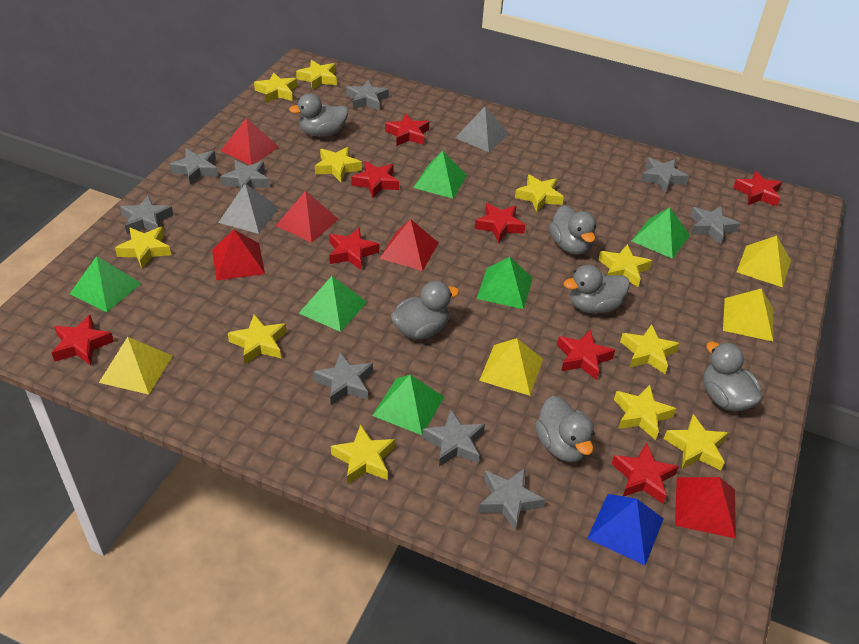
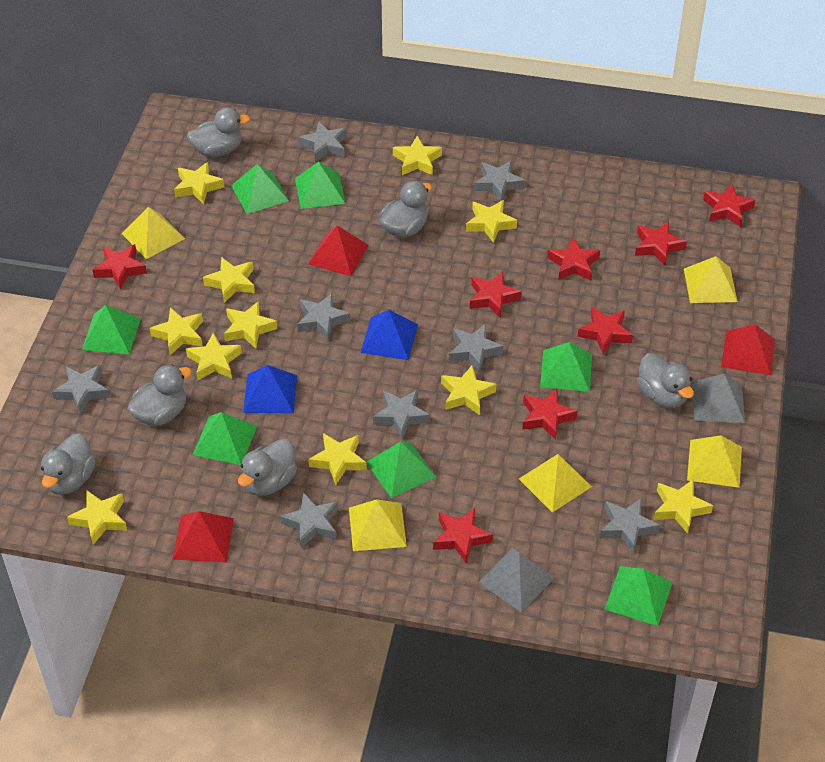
blue pyramid: 1 -> 2
green pyramid: 6 -> 7
grey star: 9 -> 8
red pyramid: 5 -> 3
yellow pyramid: 4 -> 5

